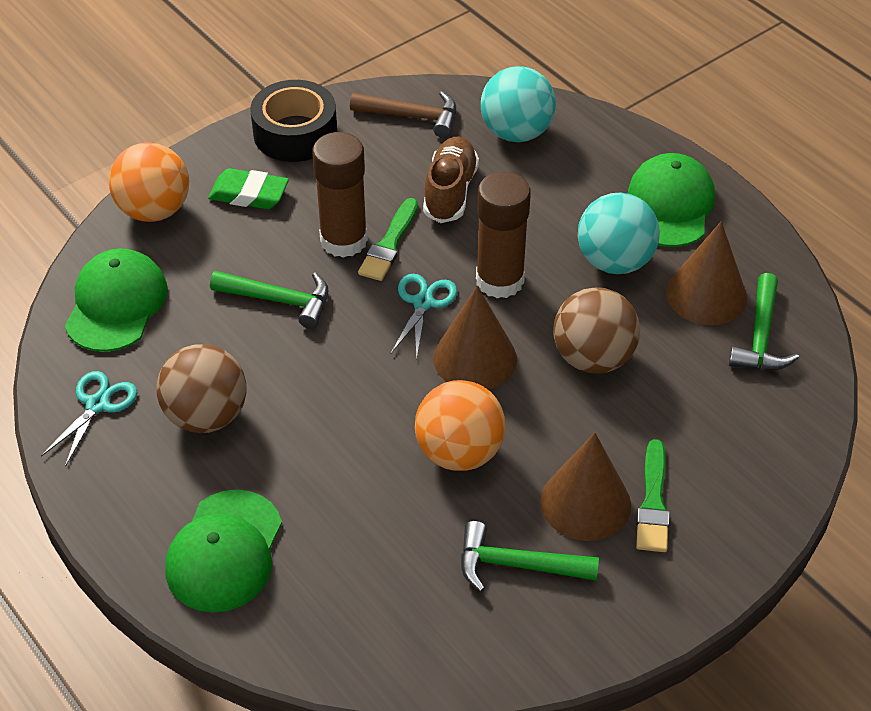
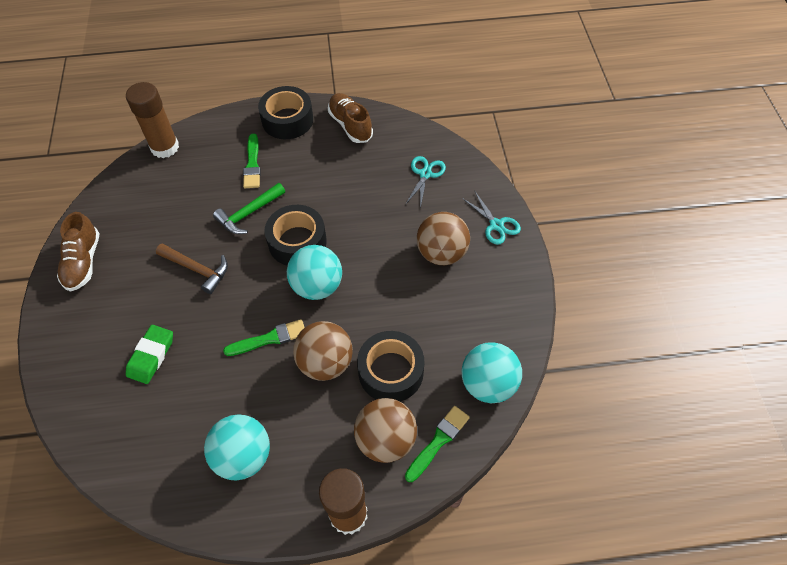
black tape: 1 -> 3
brown ball: 2 -> 3
brown cone: 3 -> 0
brown shoe: 1 -> 2
green brush: 2 -> 3
green cap: 3 -> 0
green hammer: 3 -> 1
orange ball: 2 -> 0
turquoise ball: 2 -> 3

